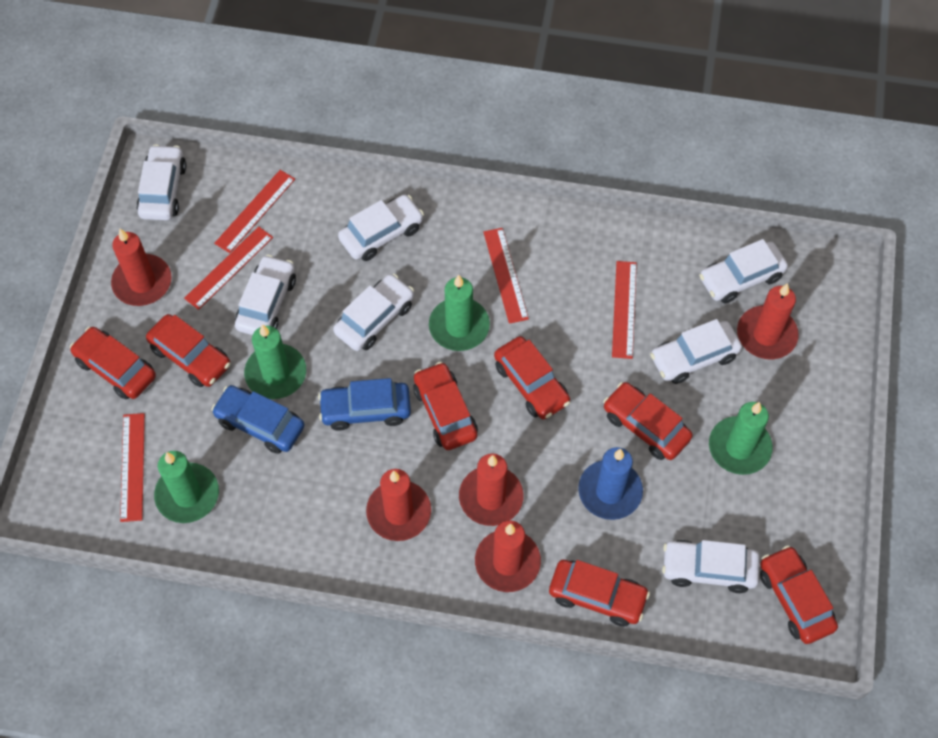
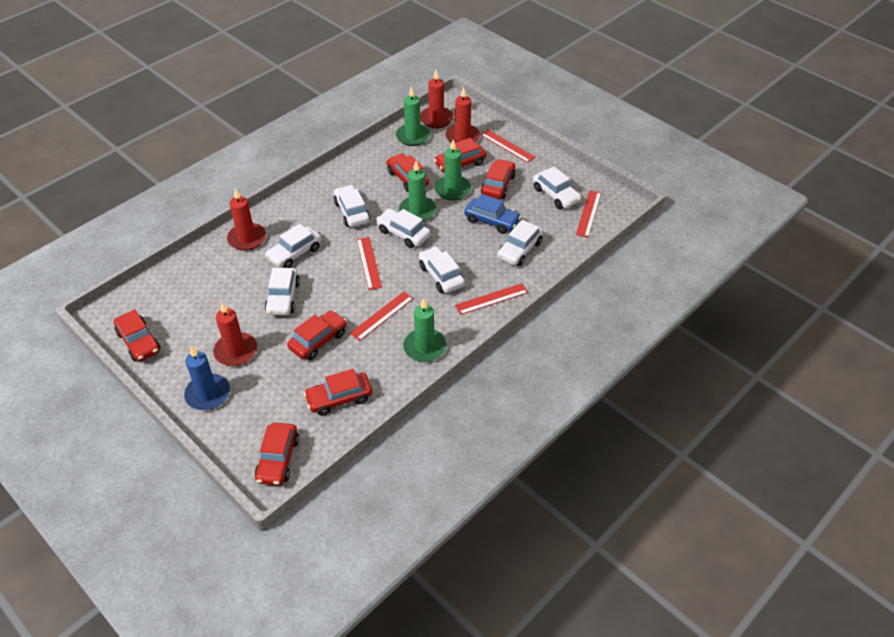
blue car: 2 -> 1
red candle: 5 -> 4

